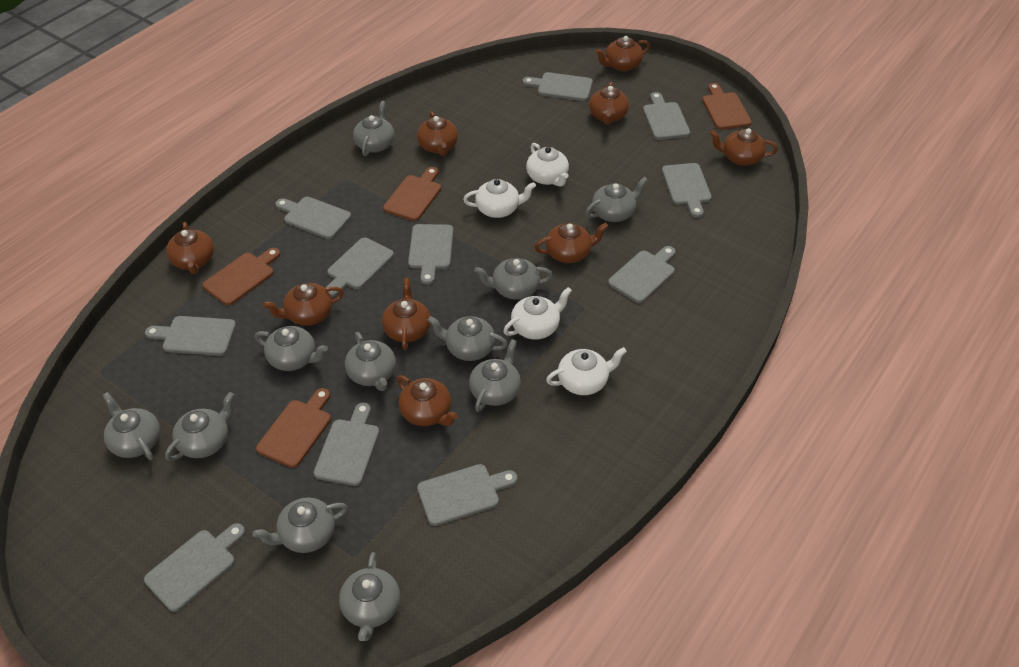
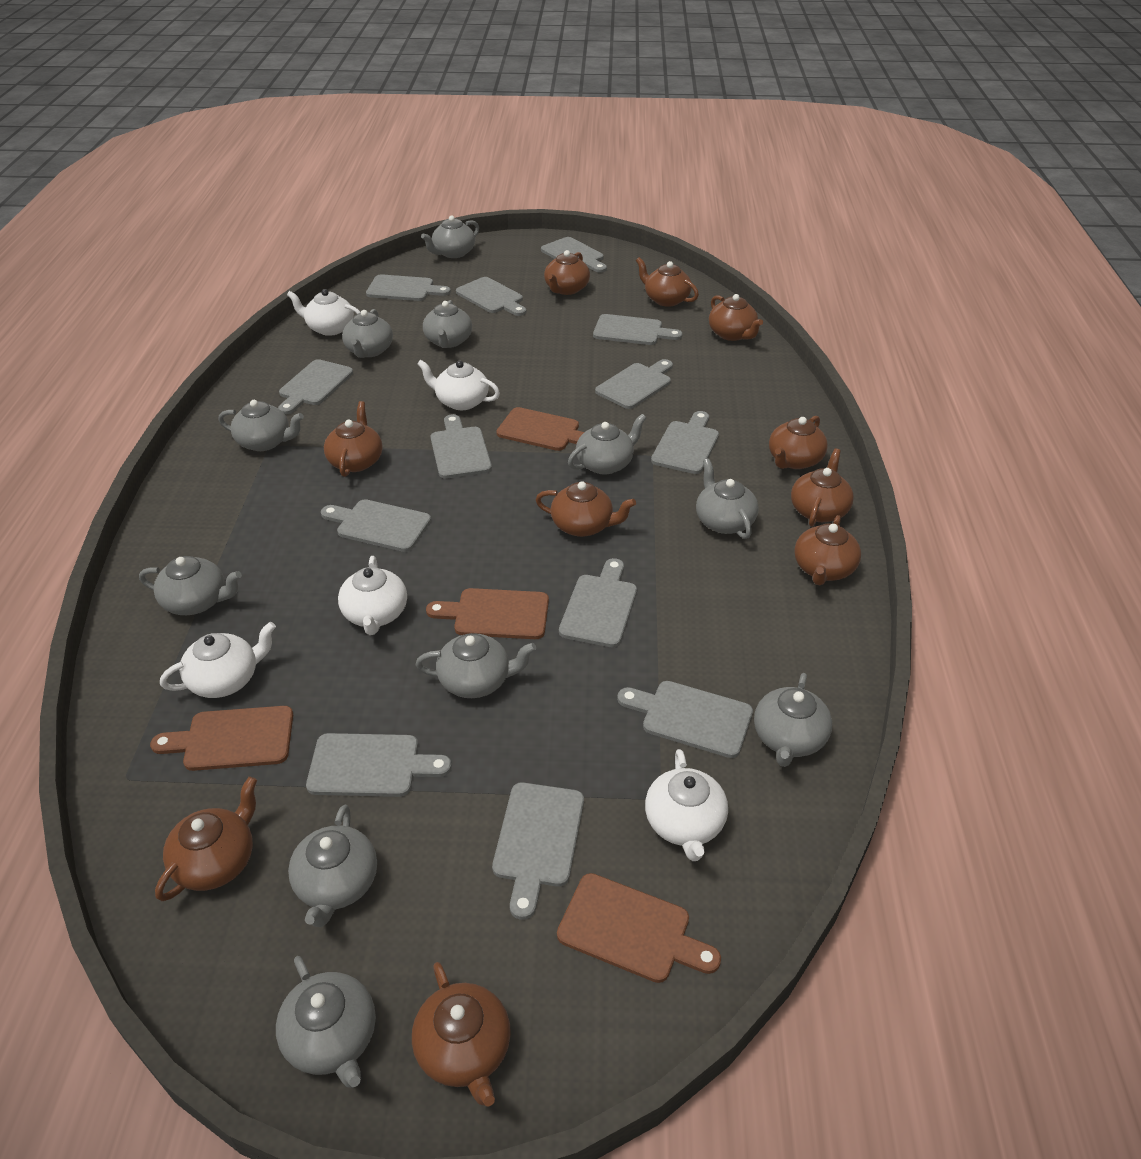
brown teapot: 9 -> 10
grey cutting board: 11 -> 13
white teapot: 4 -> 5

